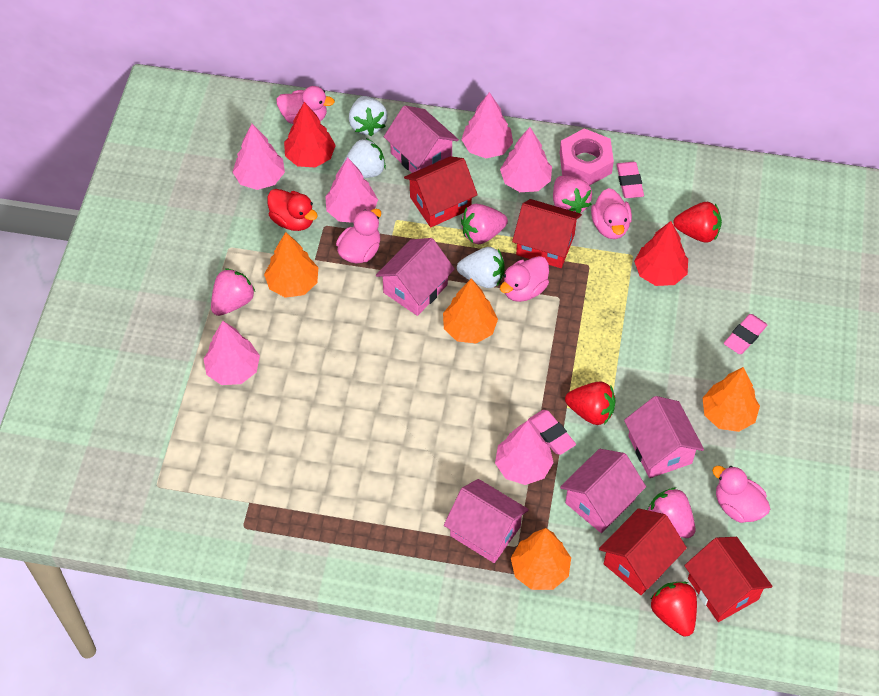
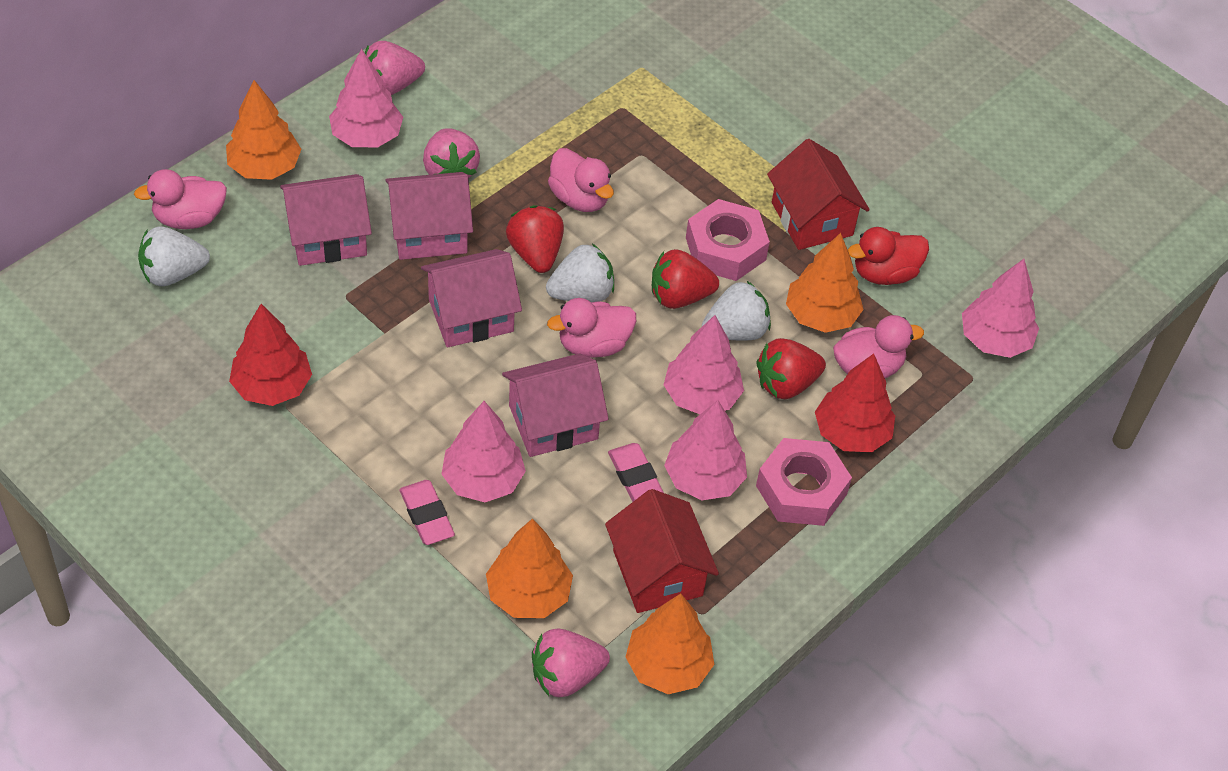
pink duck: 5 -> 4
pink eraser: 3 -> 2
pink house: 5 -> 4
pink nut: 1 -> 2
pink strawberry: 4 -> 3
pink tree: 6 -> 5
red house: 4 -> 2

